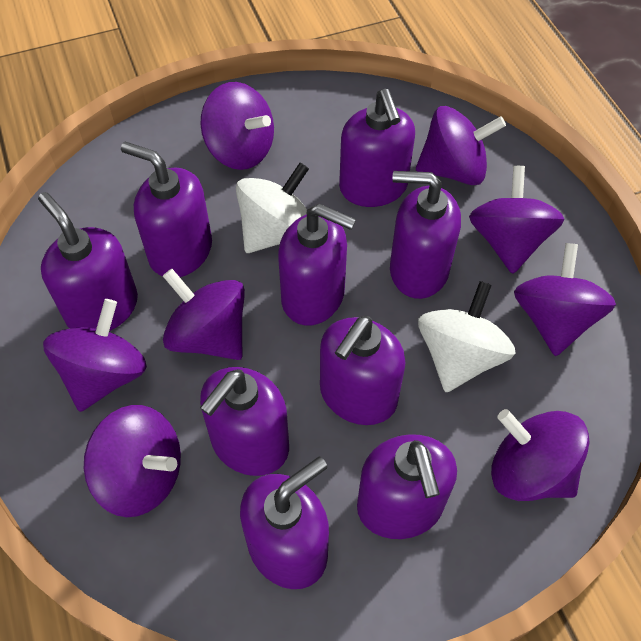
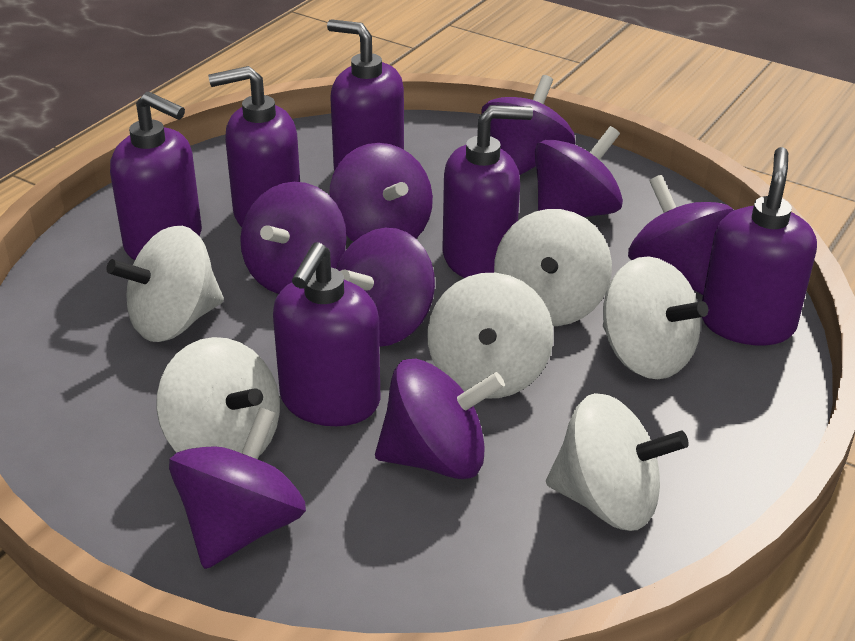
purple soap dispenser: 9 -> 6
white spinning top: 2 -> 6

